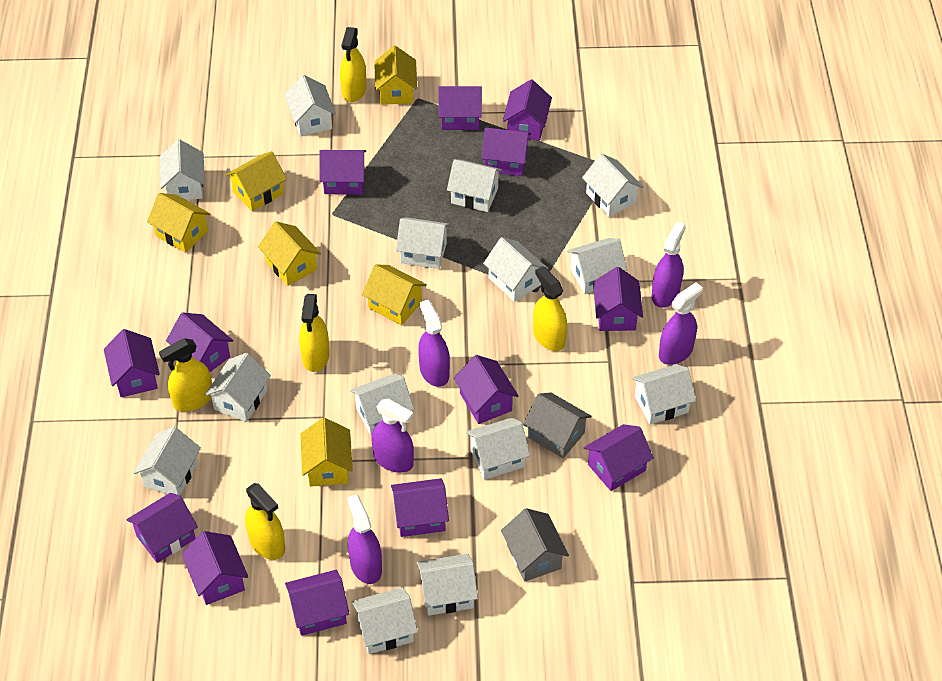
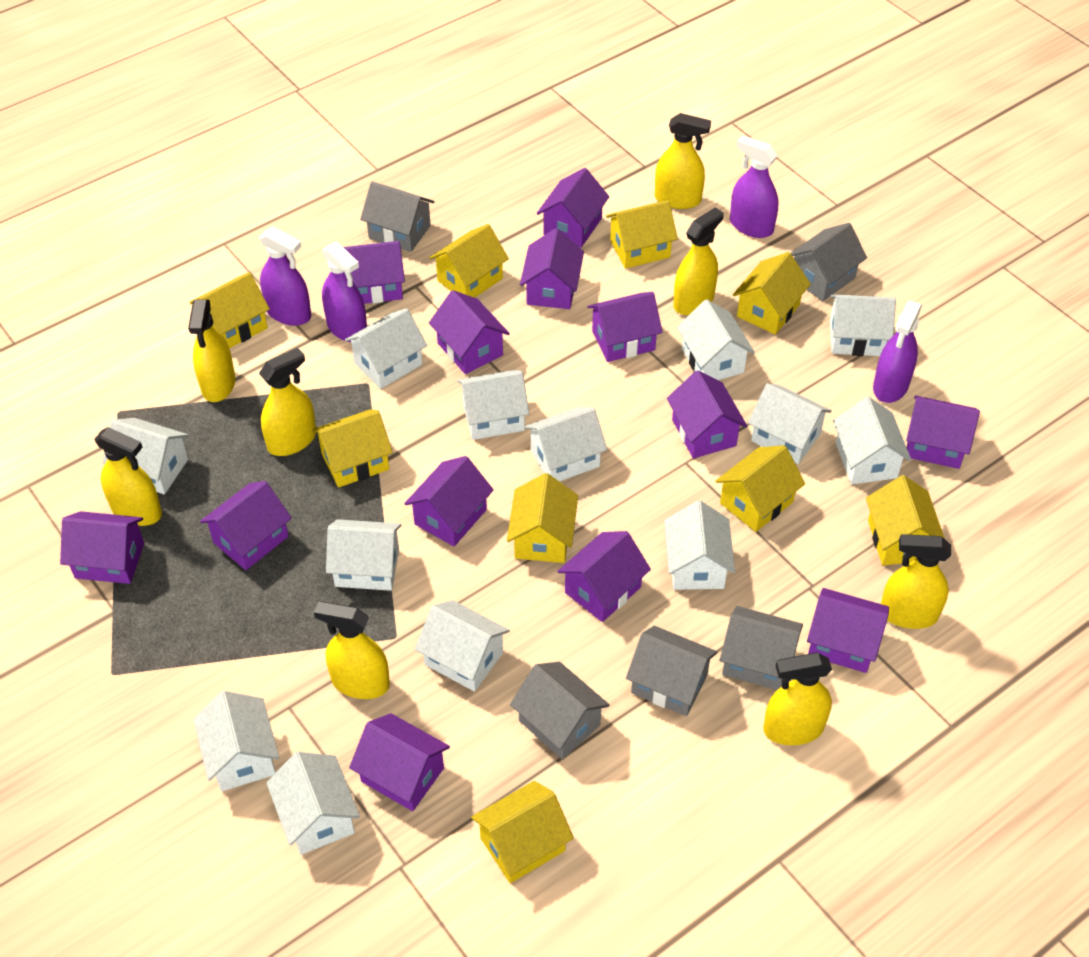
grey house: 2 -> 5
purple spray bottle: 5 -> 4
white house: 14 -> 13
yellow house: 6 -> 9
yellow spray bottle: 5 -> 8

